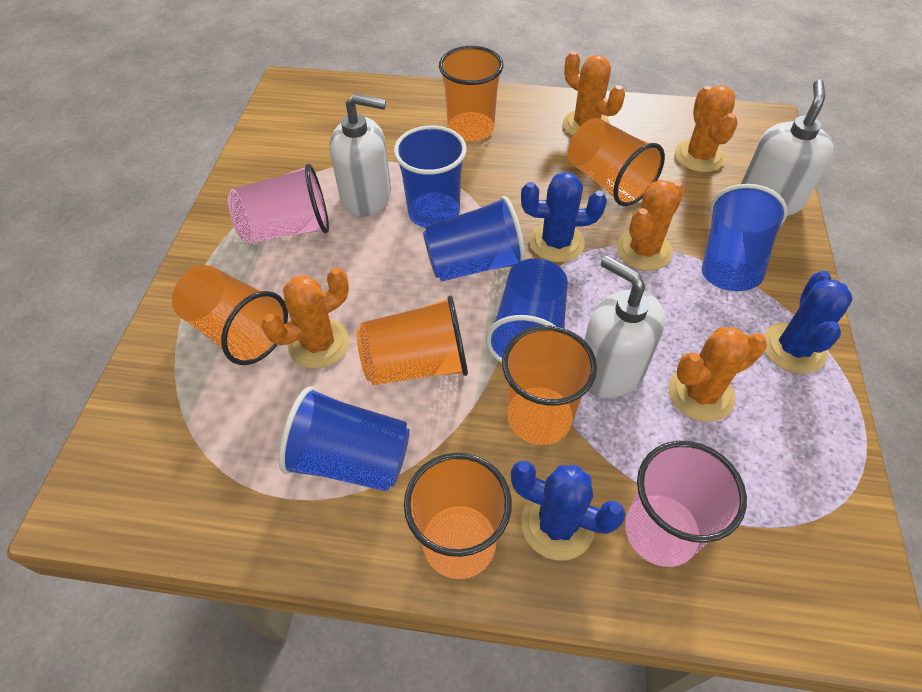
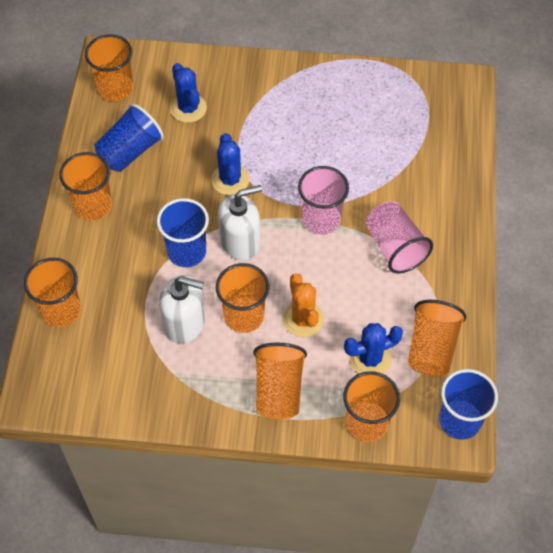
blue cup: 5 -> 3
orange cactus: 5 -> 1
orange cup: 6 -> 7
white soap dispenser: 3 -> 2

